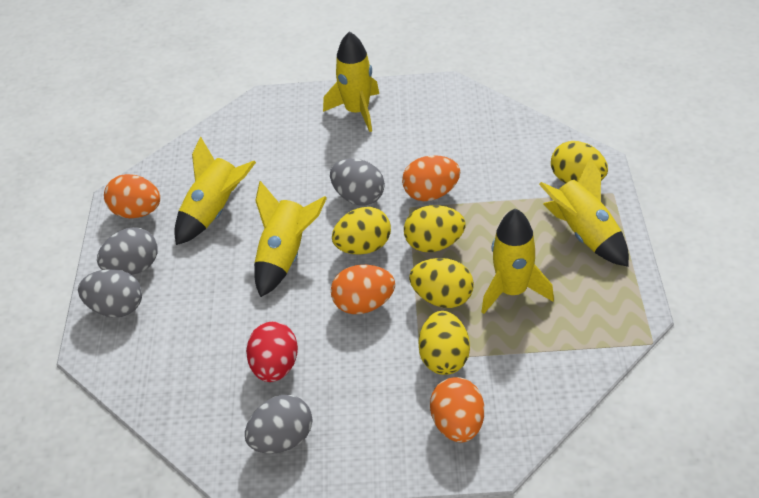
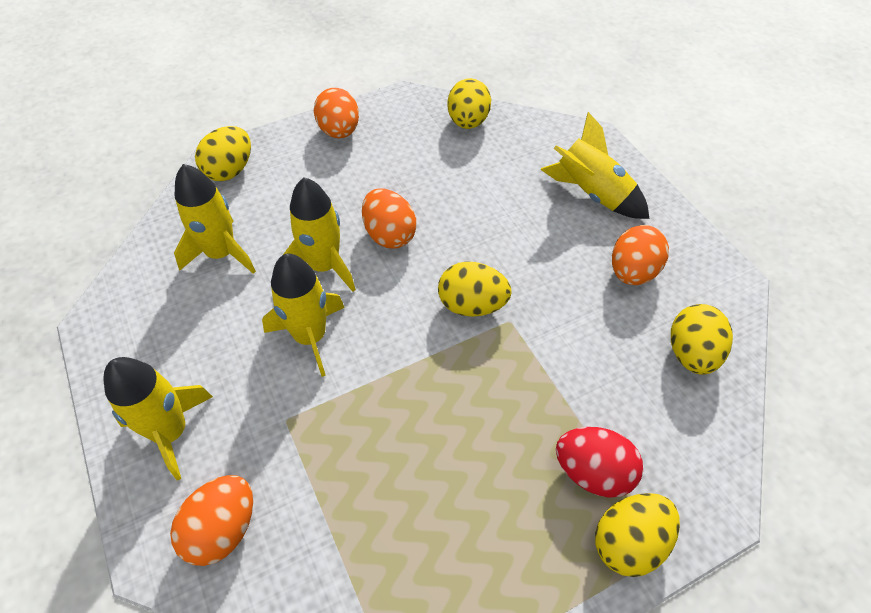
grey egg: 4 -> 0

